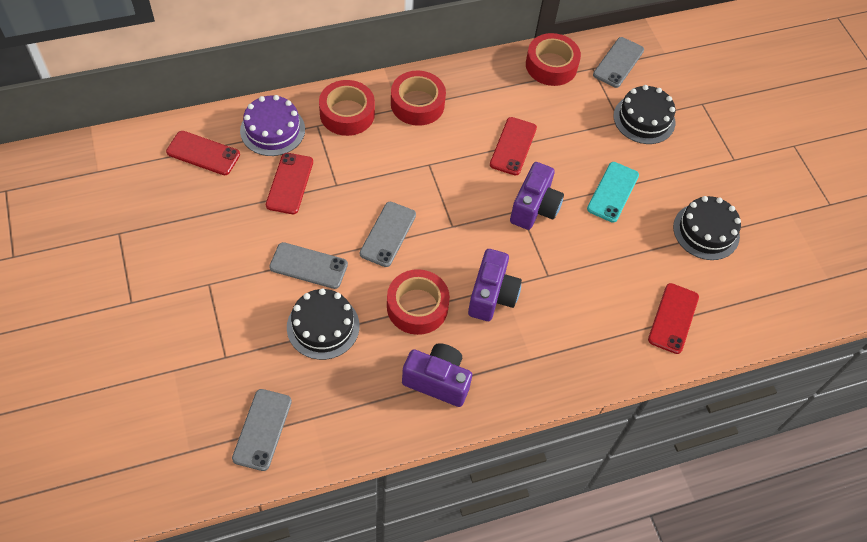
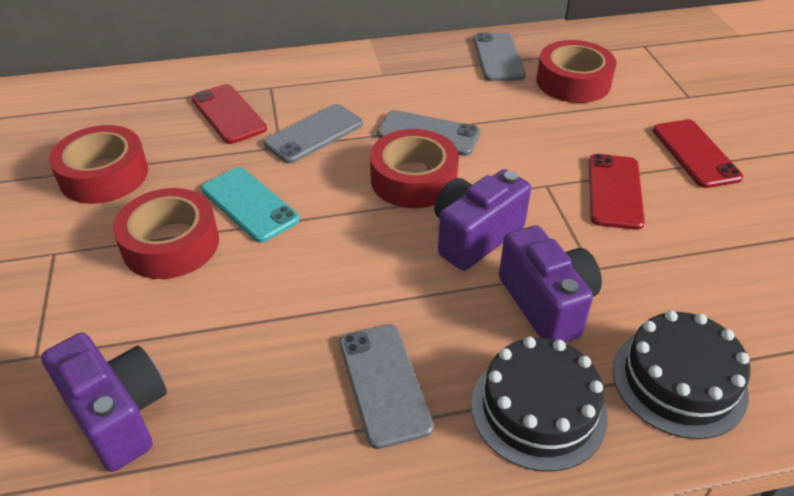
black cake: 3 -> 2
purple cake: 1 -> 0
red phone: 4 -> 3

